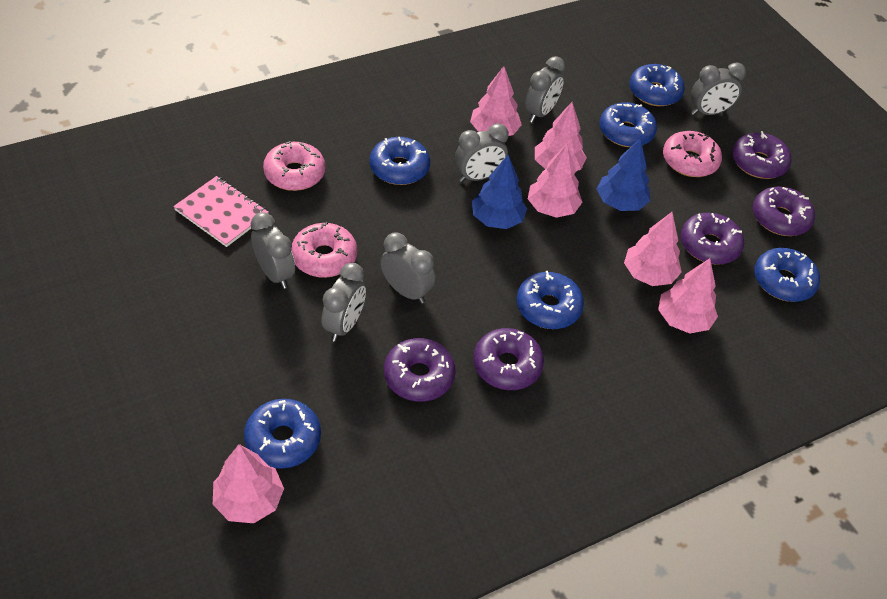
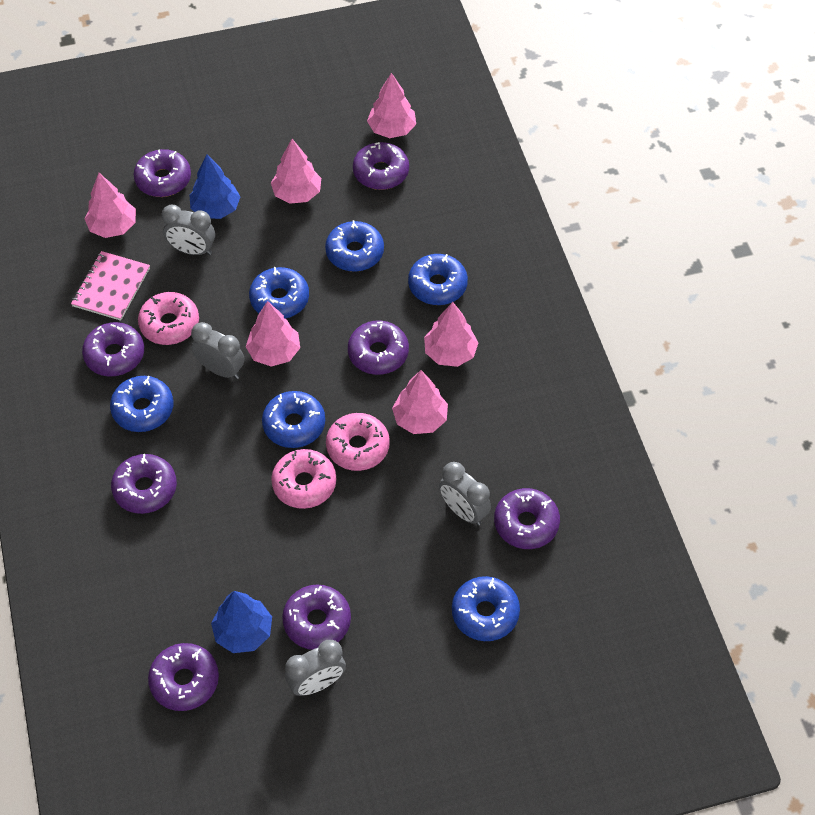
grey clock: 6 -> 4
purple donut: 5 -> 8

